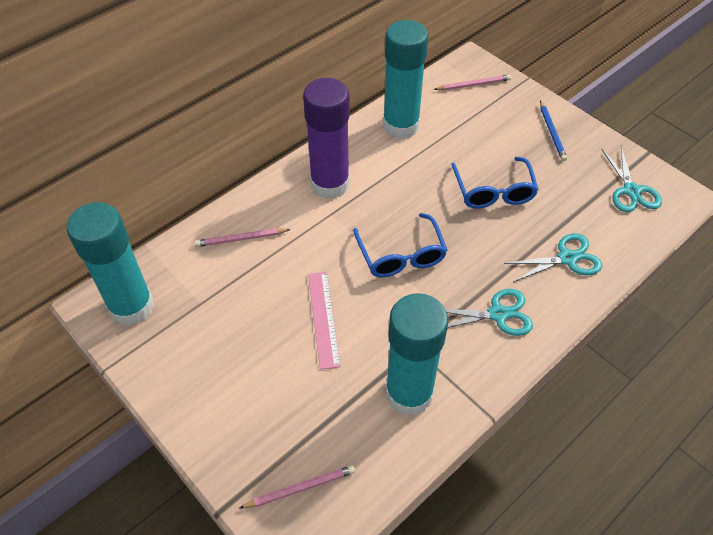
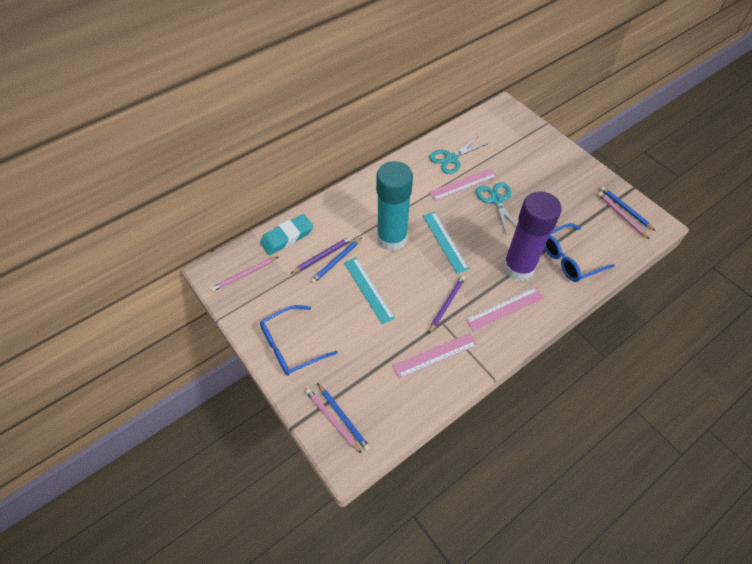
blue pencil: 1 -> 3
pink ruler: 1 -> 3
purple pencil: 0 -> 2
turquoise eraser: 0 -> 1
turquoise glue stick: 3 -> 1
turquoise ruler: 0 -> 2
turquoise scissors: 3 -> 2

